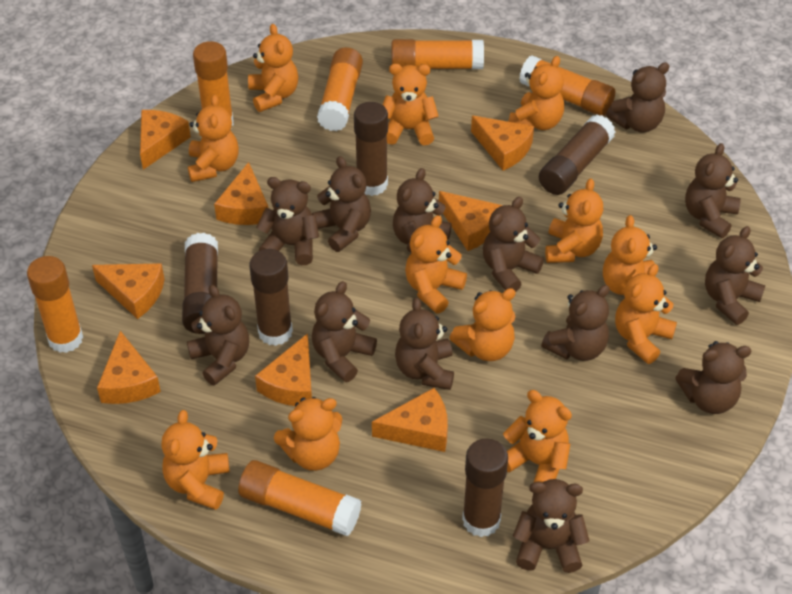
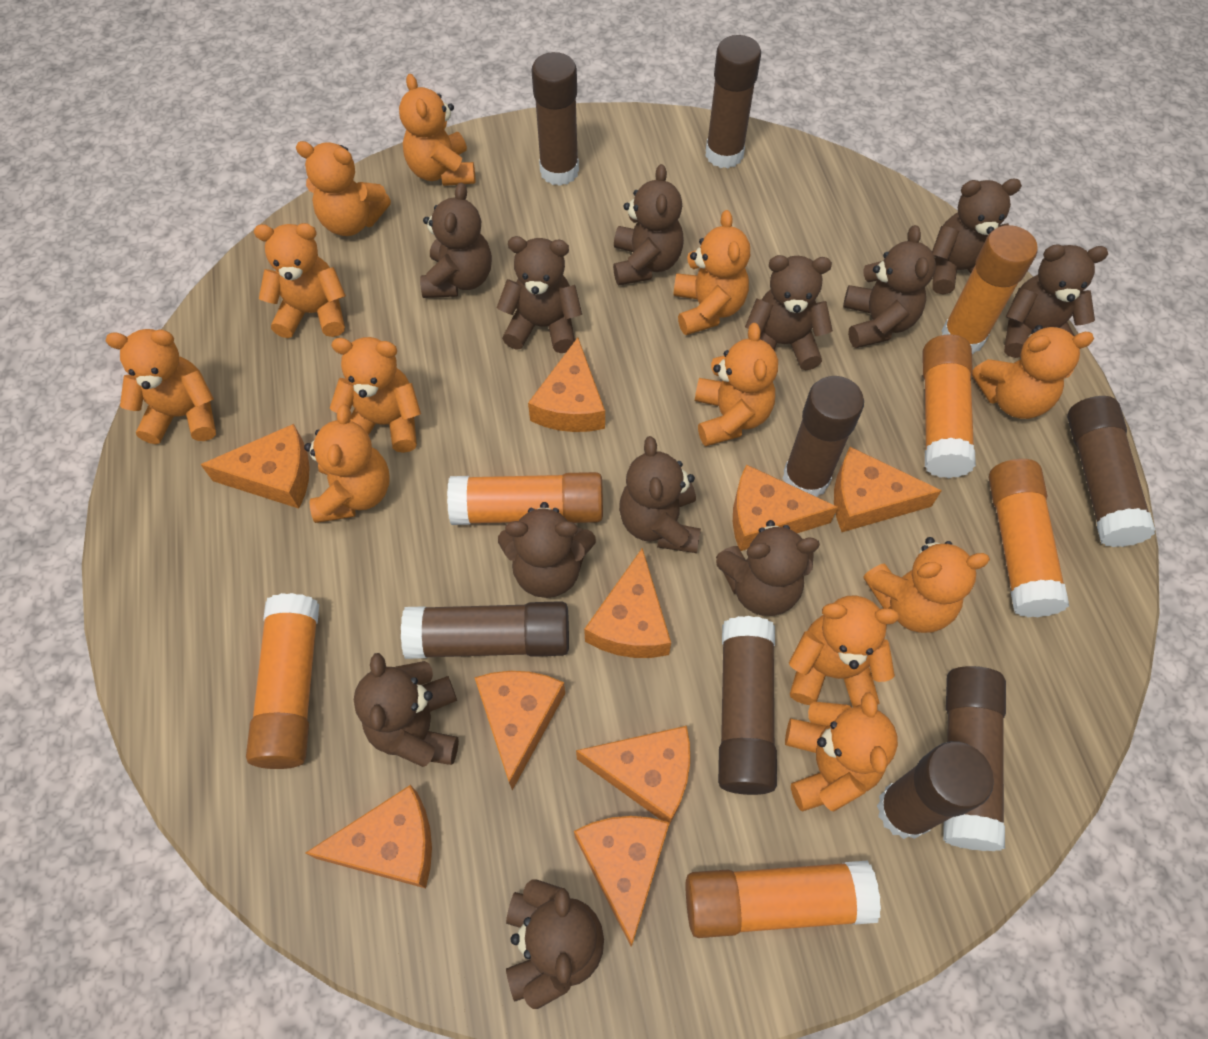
brown glue stick: 5 -> 8
brown teddy bear: 13 -> 12
orange cheese: 8 -> 9

